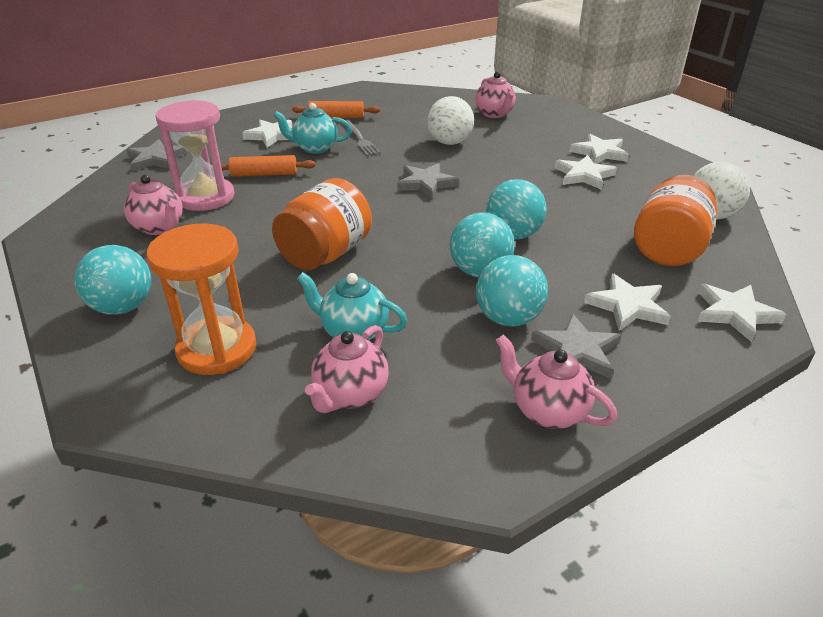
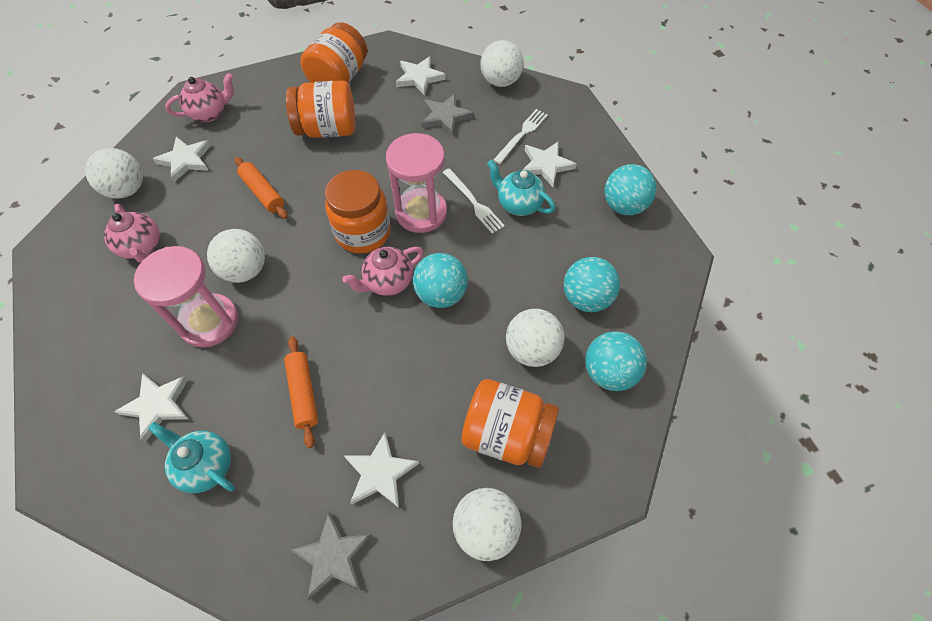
grey fork: 1 -> 0
grey star: 3 -> 2
orange hourglass: 1 -> 0
orange jar: 2 -> 4
pink hourglass: 1 -> 2
pink teapot: 4 -> 3
white ball: 2 -> 5
white fork: 0 -> 2

